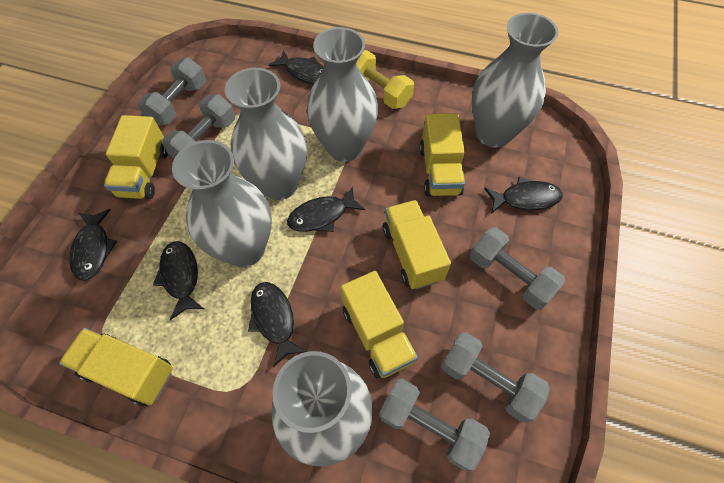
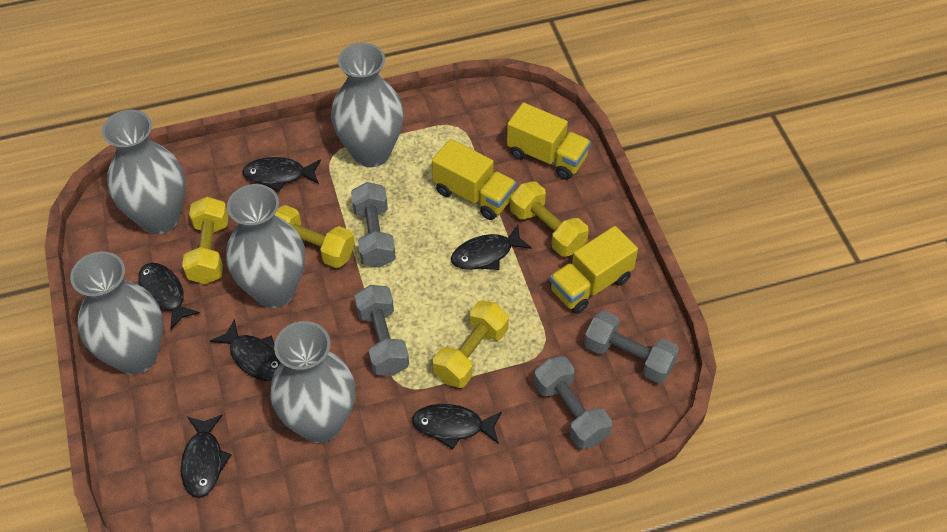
grey dumbbell: 5 -> 4
yellow dumbbell: 1 -> 4
yellow truck: 5 -> 3

